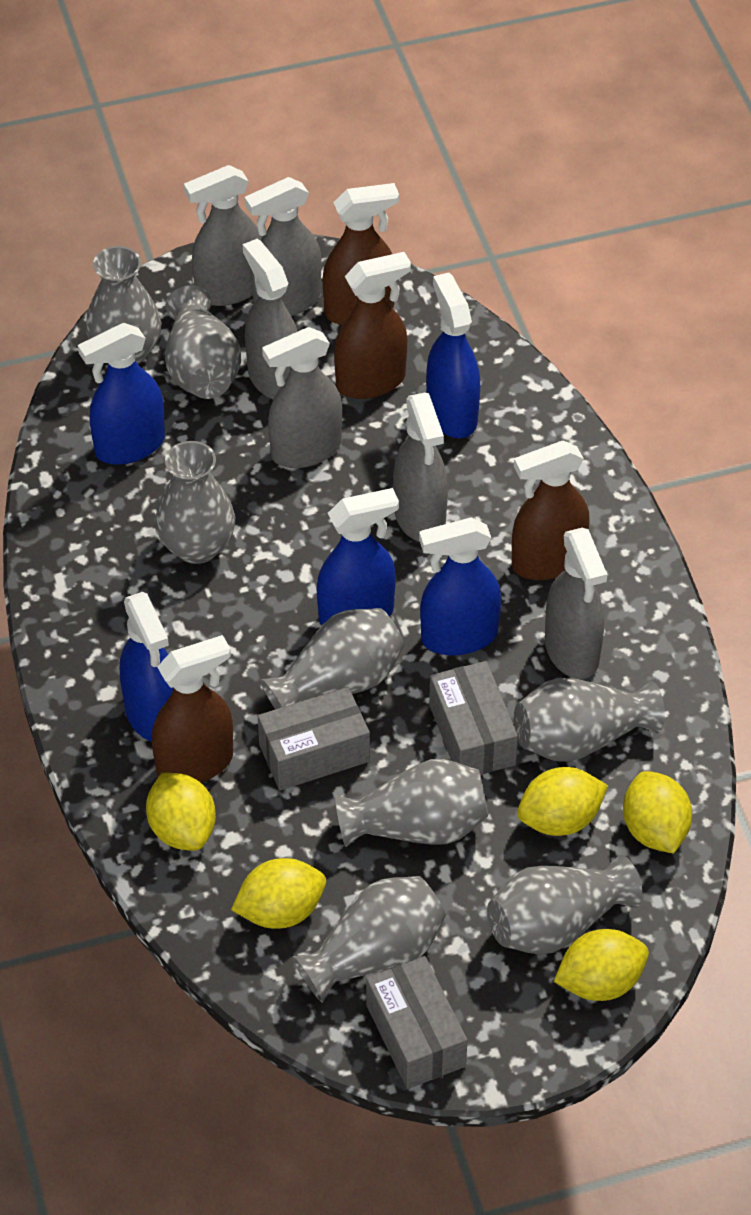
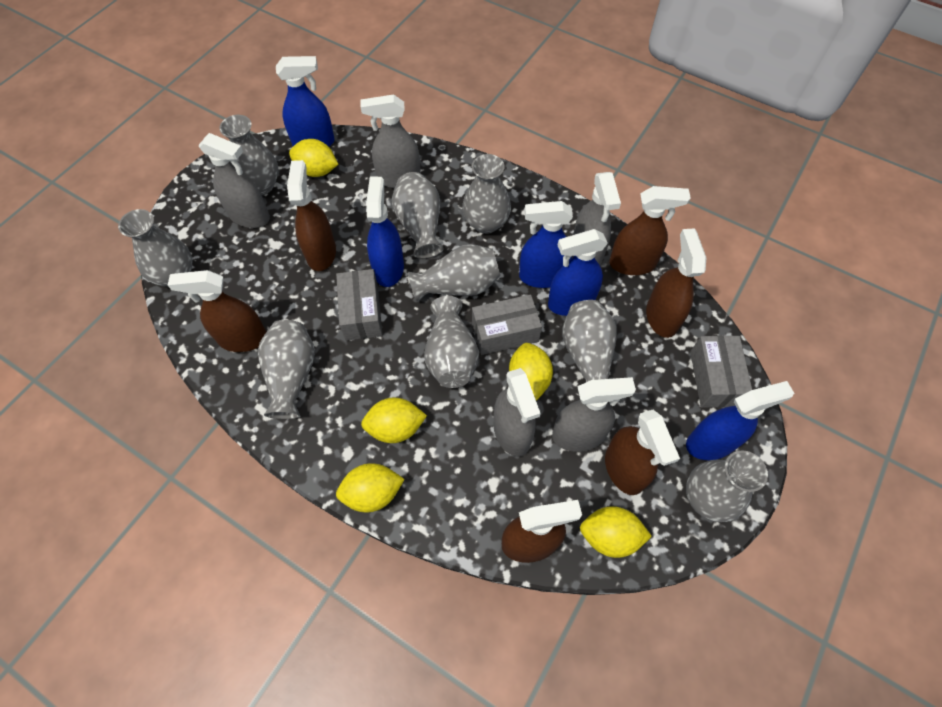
brown spray bottle: 4 -> 6
grey spray bottle: 6 -> 5
grey vase: 8 -> 9

